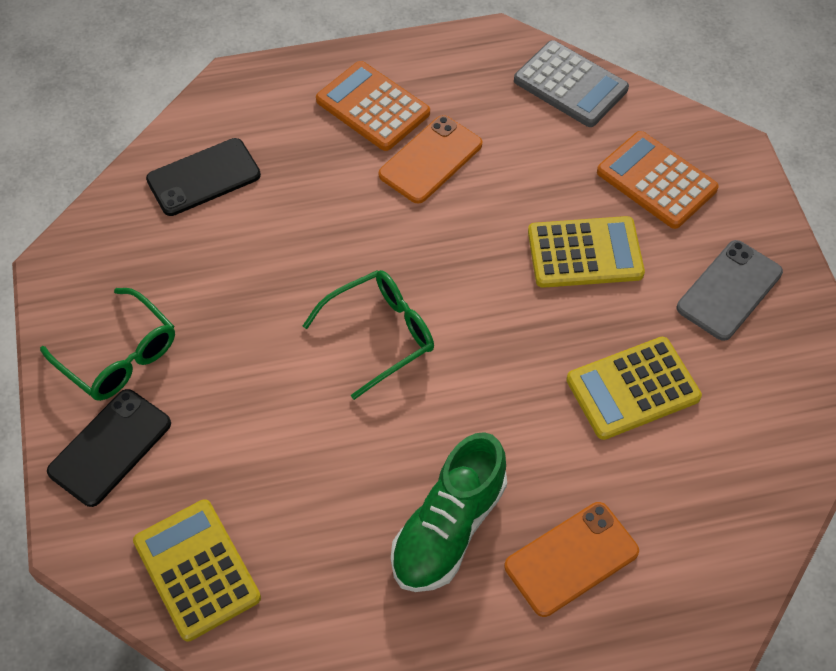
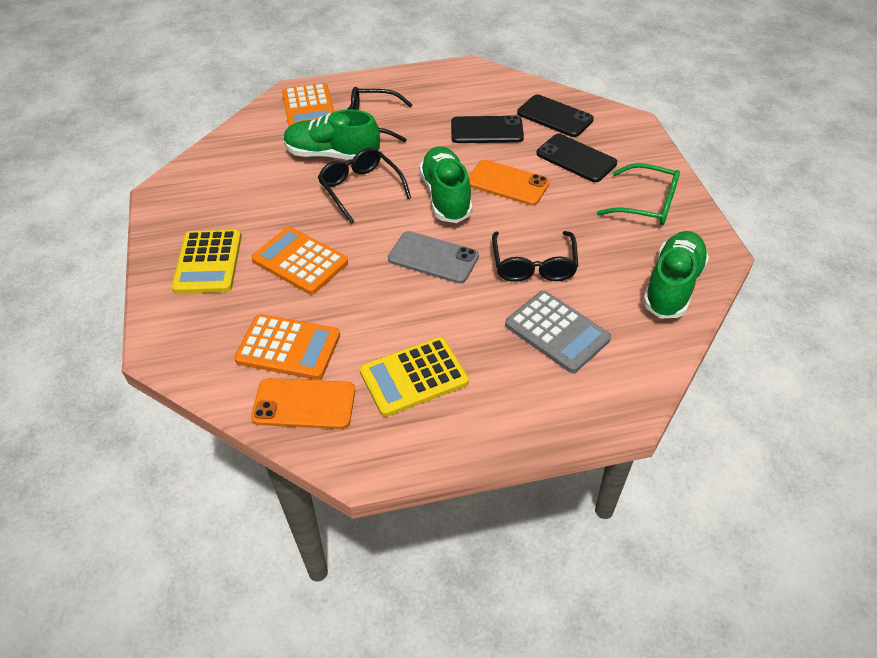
black glasses: 0 -> 3
black phone: 2 -> 3
green glasses: 2 -> 1
green shoe: 1 -> 3
orange calculator: 2 -> 3
yellow calculator: 3 -> 2

